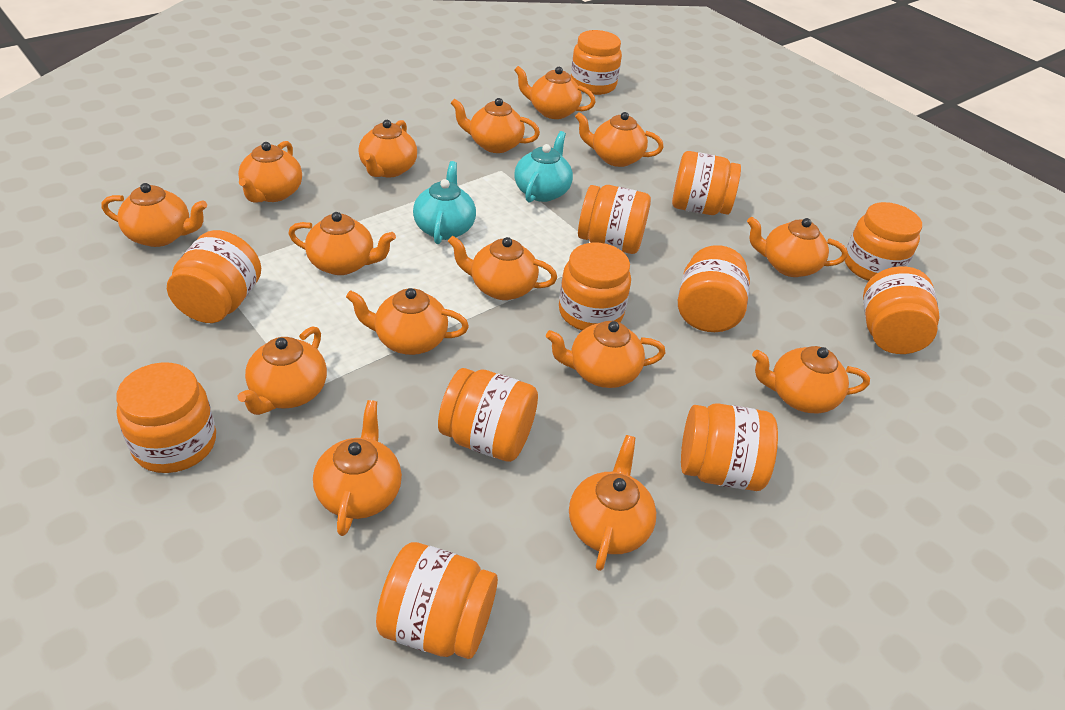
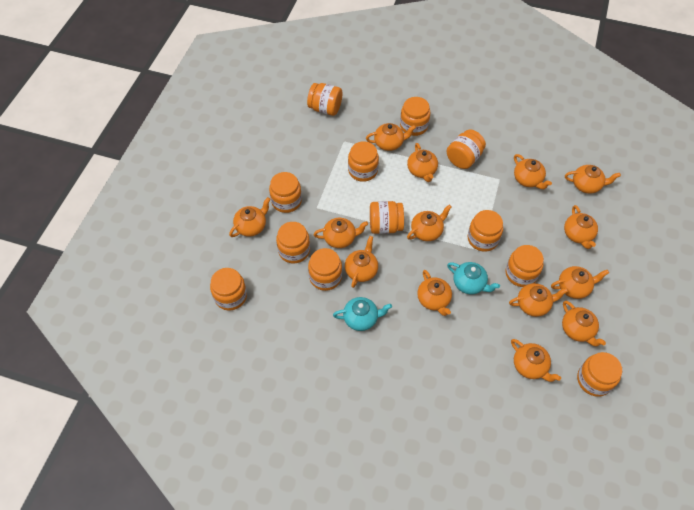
orange teapot: 15 -> 14

